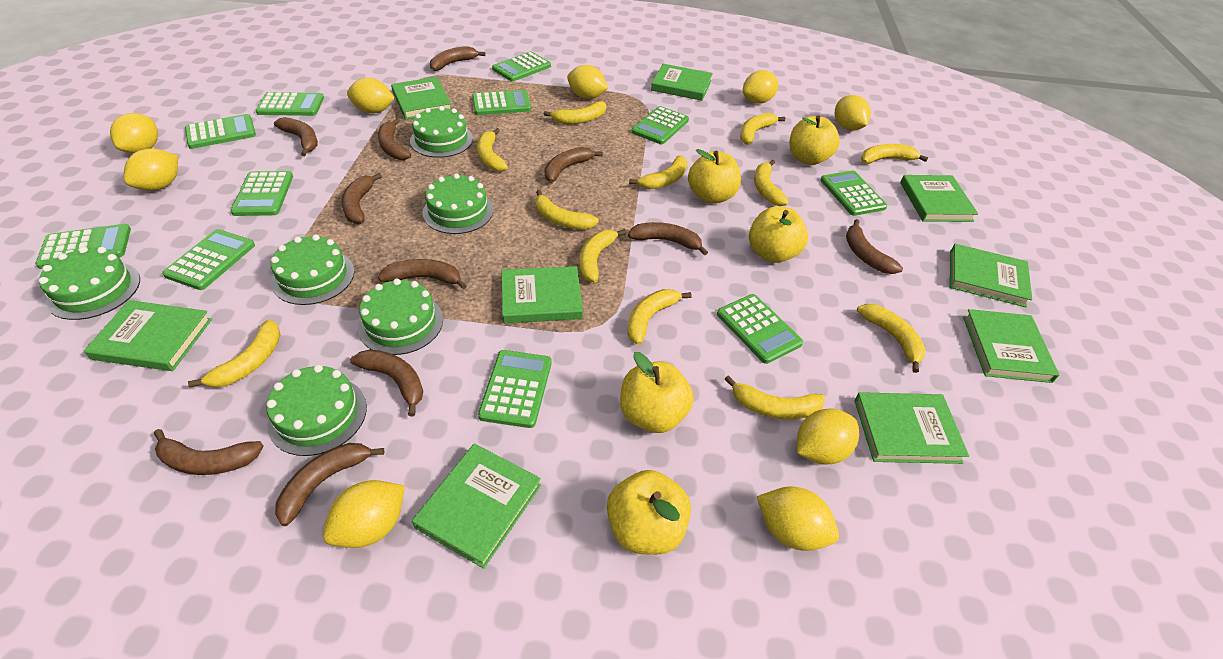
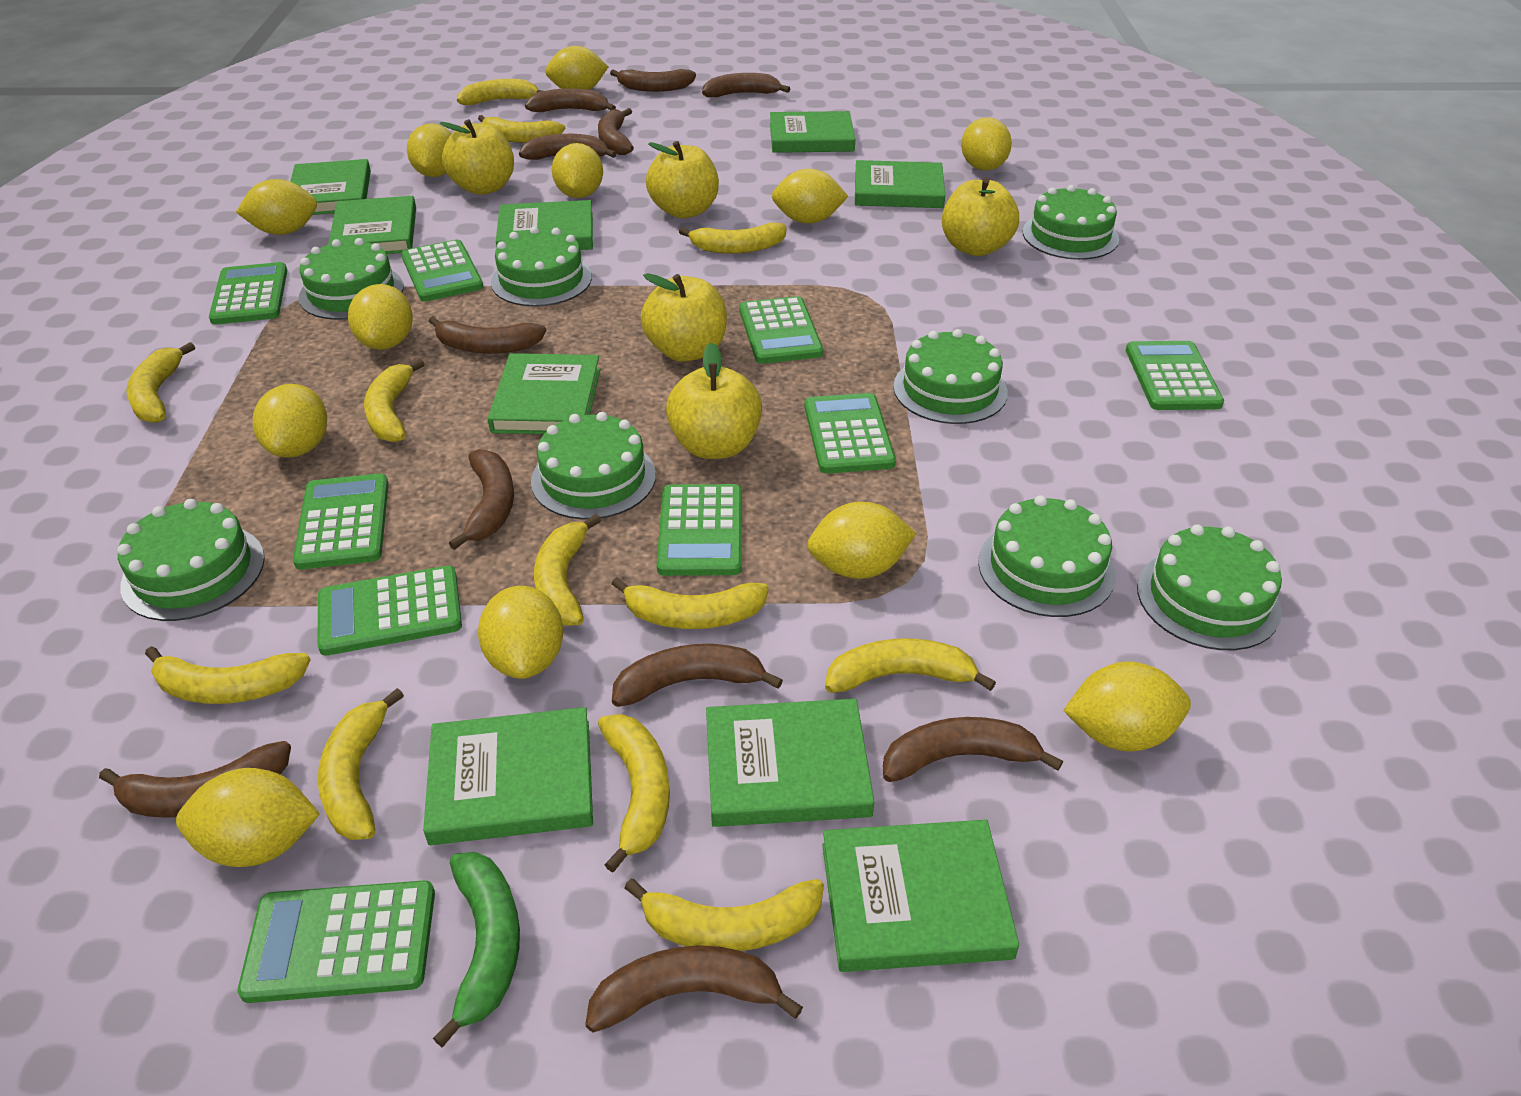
green banana: 0 -> 1
green cake: 6 -> 8
green calculator: 11 -> 9
yellow lemon: 9 -> 12

